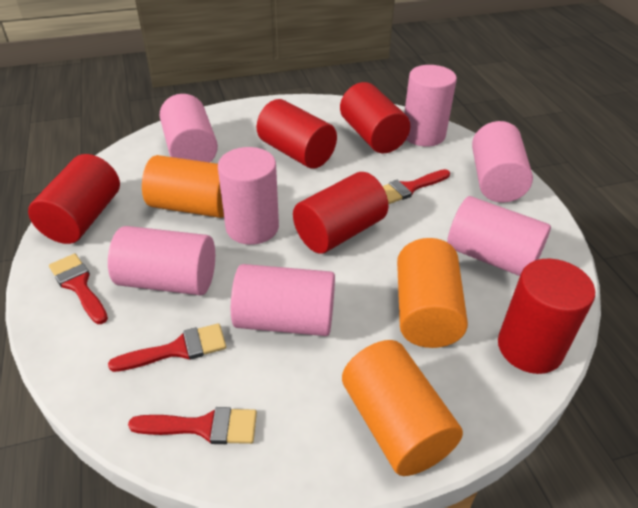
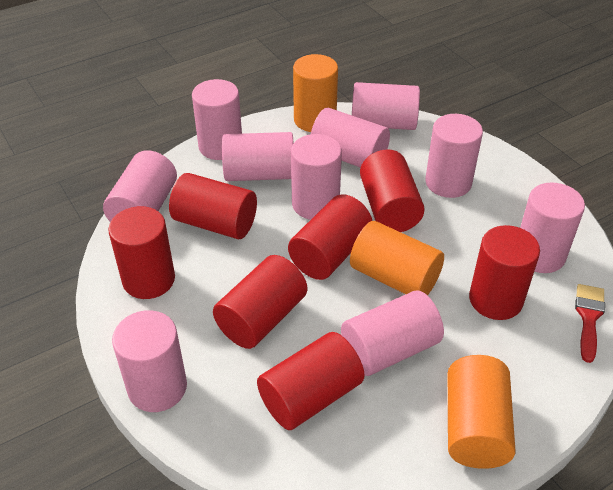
pink cylinder: 7 -> 10
red brush: 4 -> 1
red cylinder: 5 -> 7

